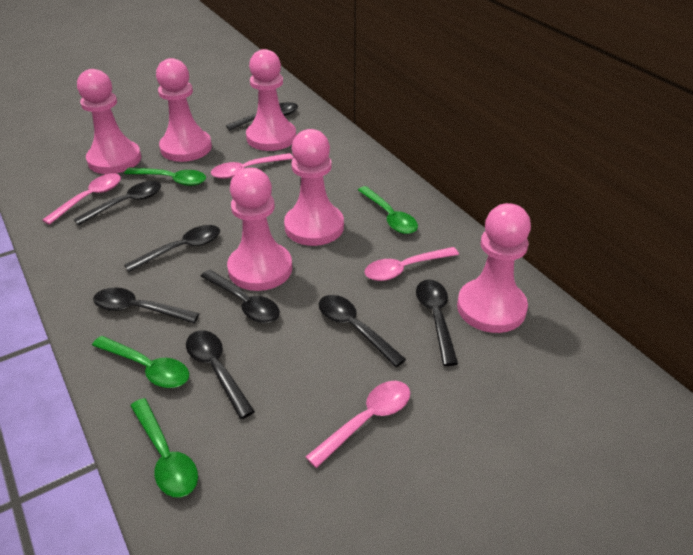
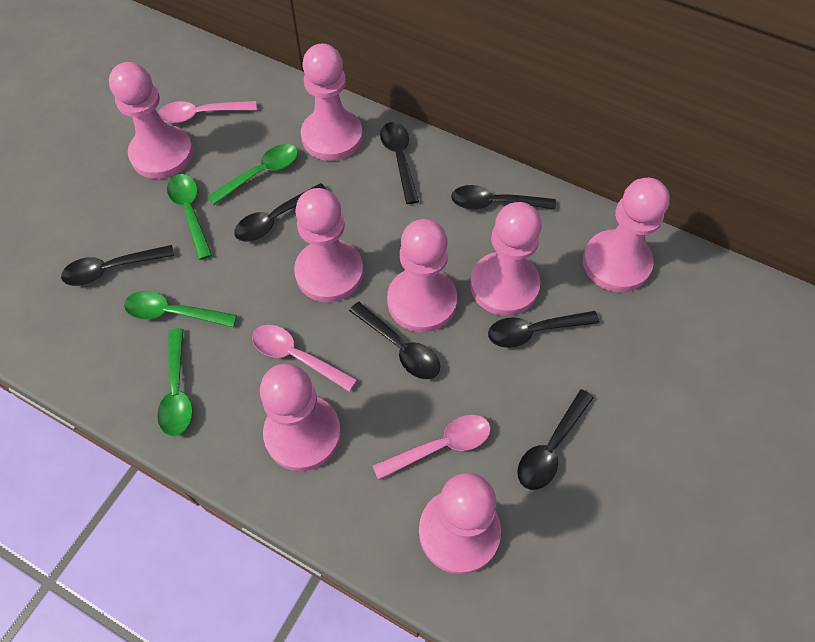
black spoon: 8 -> 7
pink pawn: 6 -> 8
pink spoon: 4 -> 3

